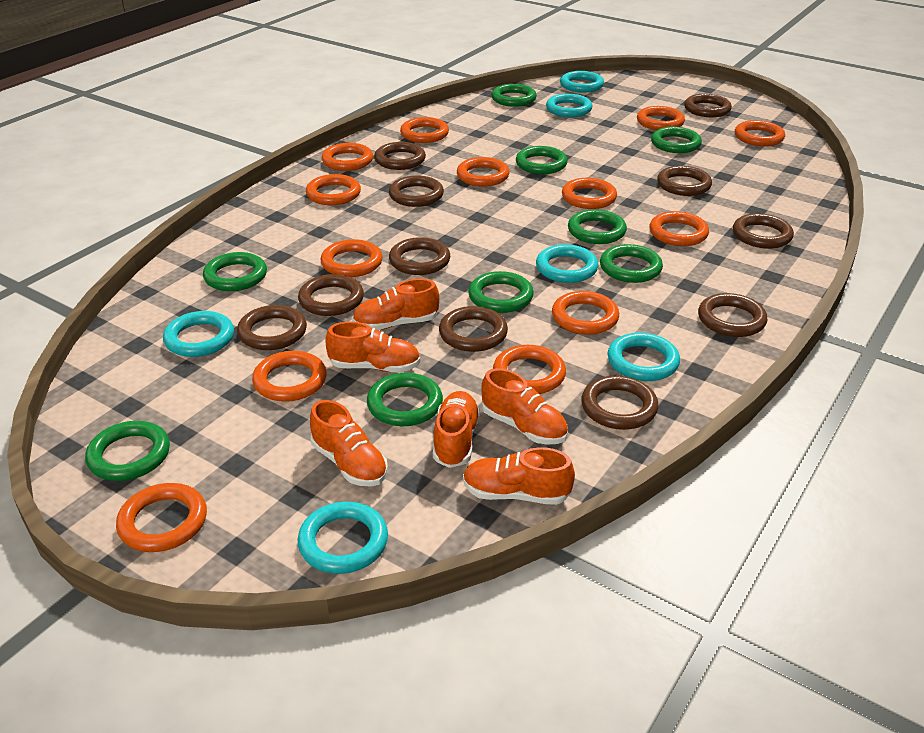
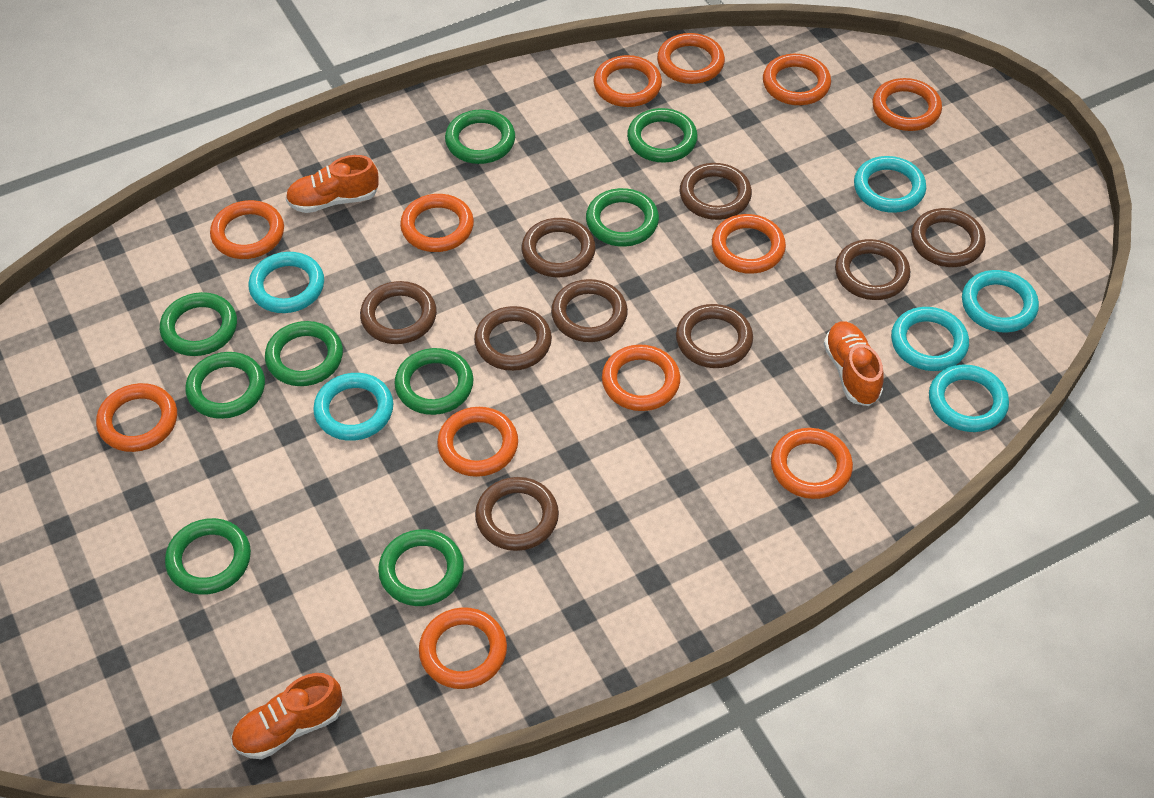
brown ring: 11 -> 9
orange ring: 13 -> 12
orange shoe: 6 -> 3

